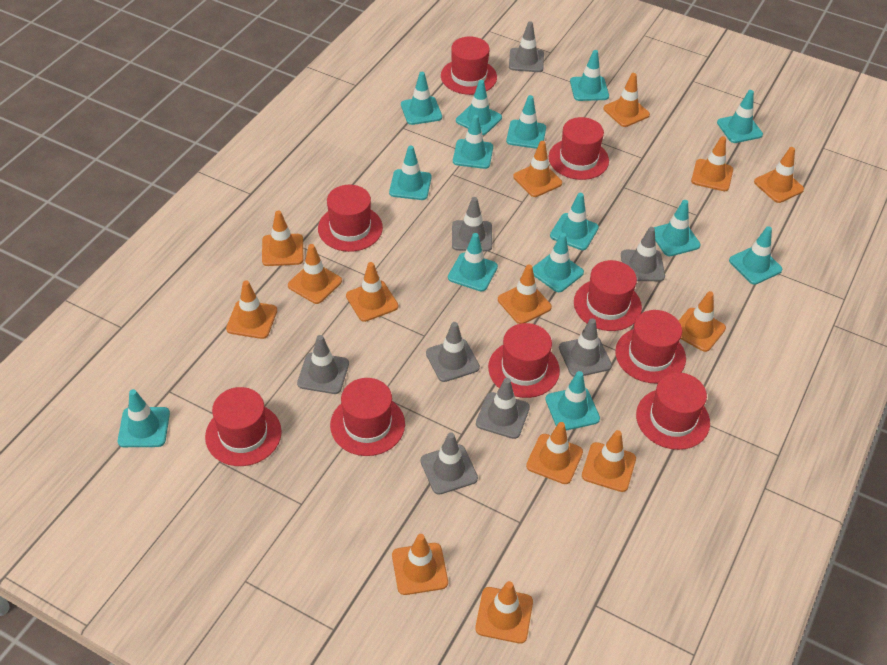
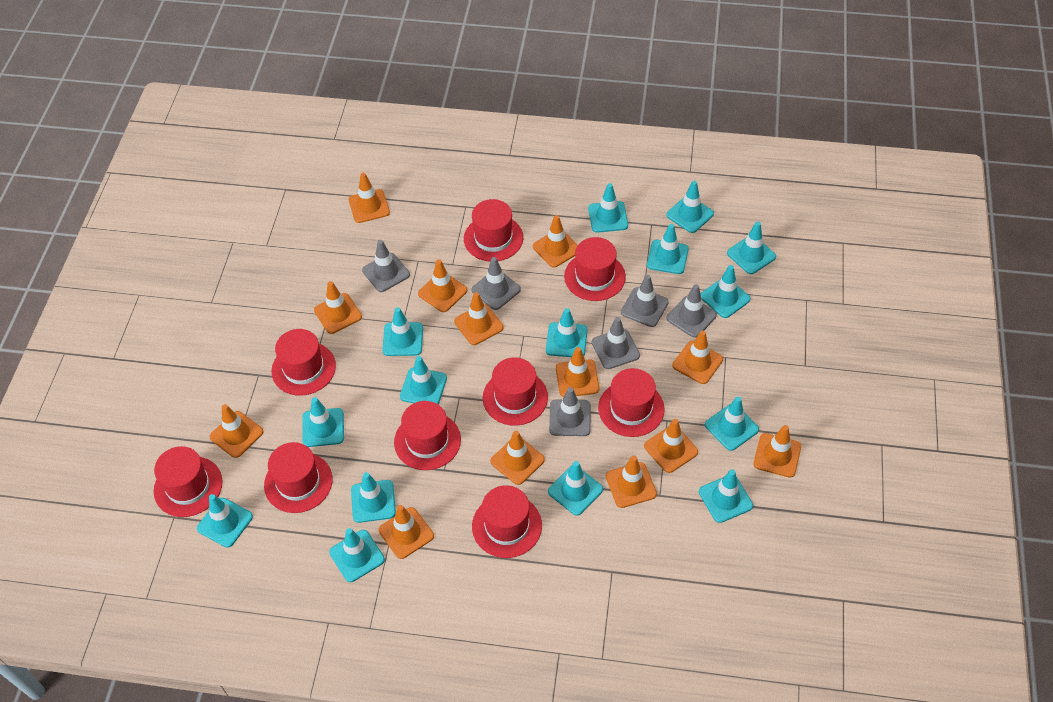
grey traffic cone: 8 -> 6
orange traffic cone: 14 -> 13
turquoise traffic cone: 14 -> 15

